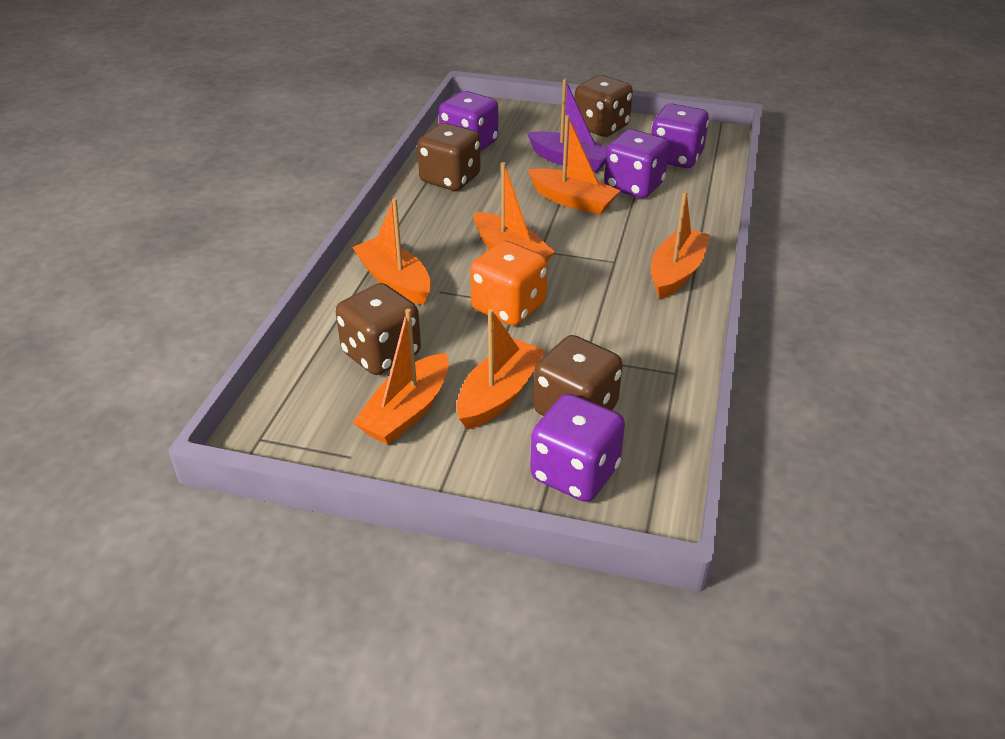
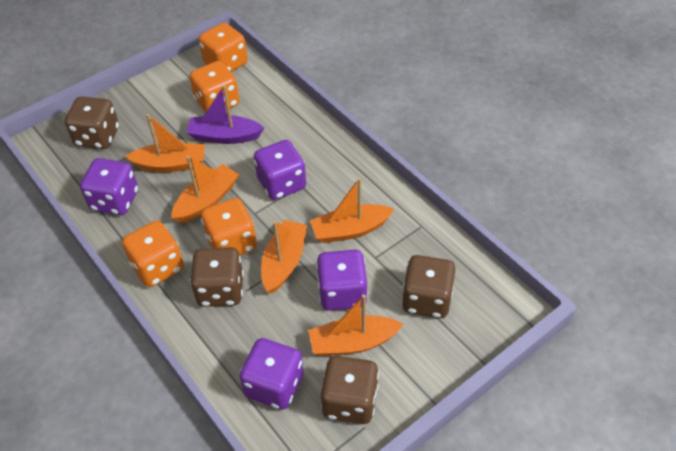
orange boat: 6 -> 5
orange dice: 1 -> 4

